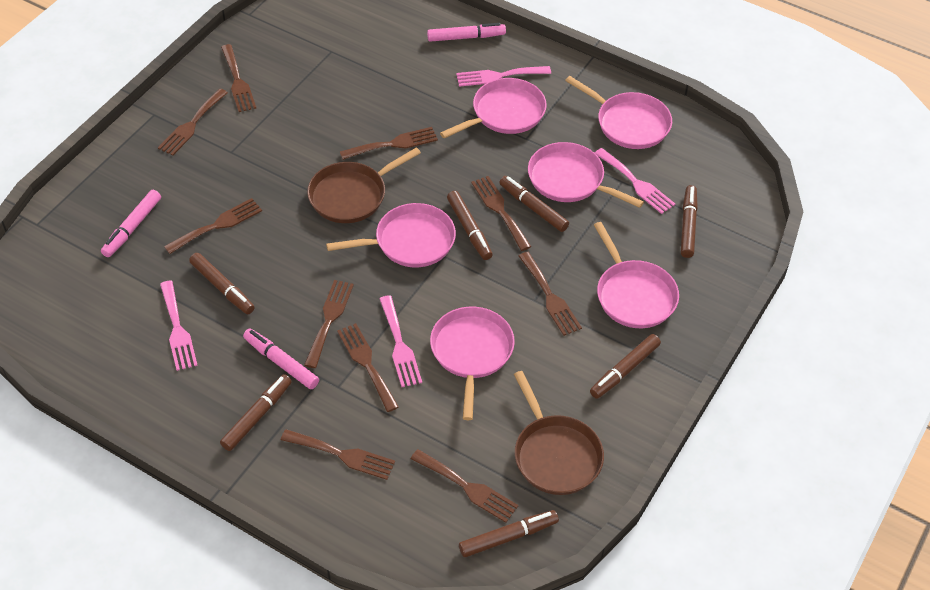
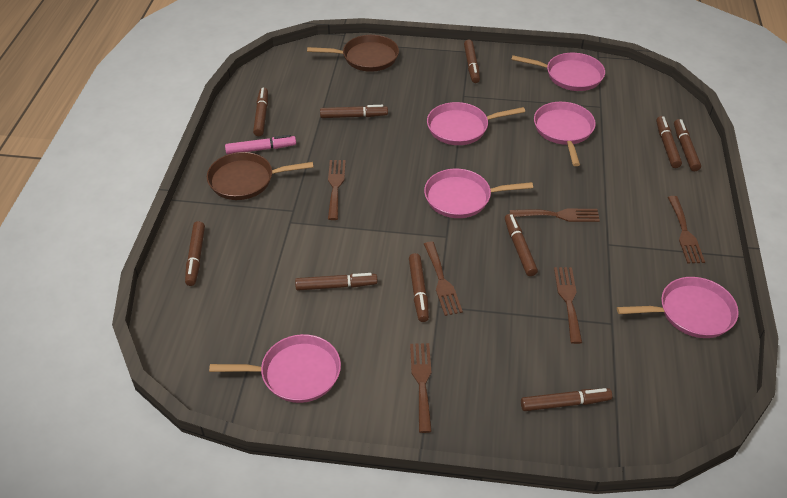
brown fork: 10 -> 6
brown marker: 7 -> 10
pink fork: 4 -> 0
pink marker: 3 -> 1

